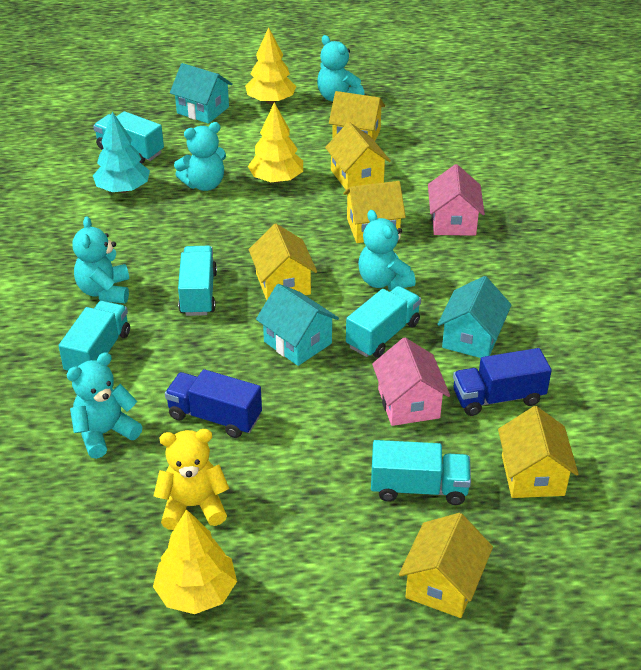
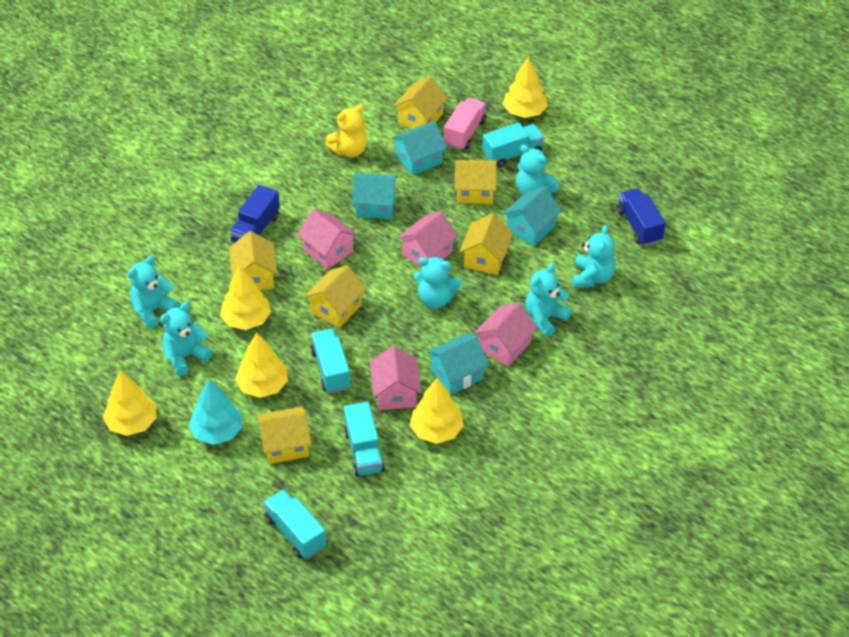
pink house: 2 -> 4
pink truck: 0 -> 1
turquoise house: 3 -> 4
turquoise teddy bear: 5 -> 6
turquoise truck: 5 -> 4
yellow tree: 3 -> 5

